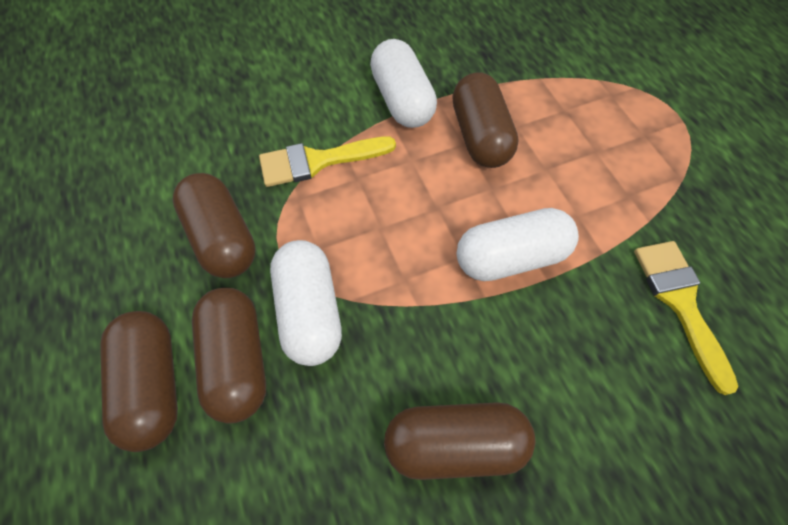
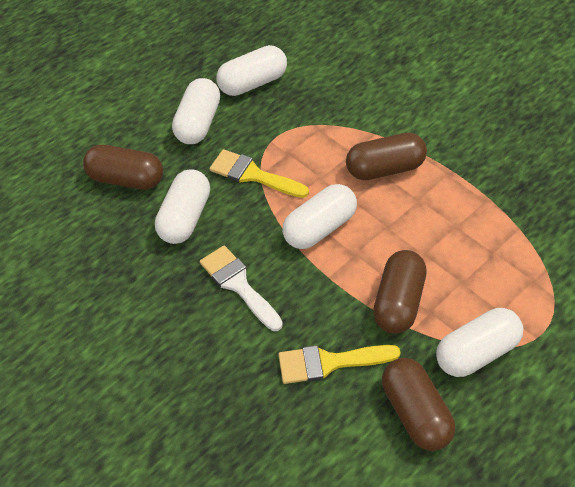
brown capsule: 5 -> 4
white brush: 0 -> 1
white capsule: 3 -> 5

